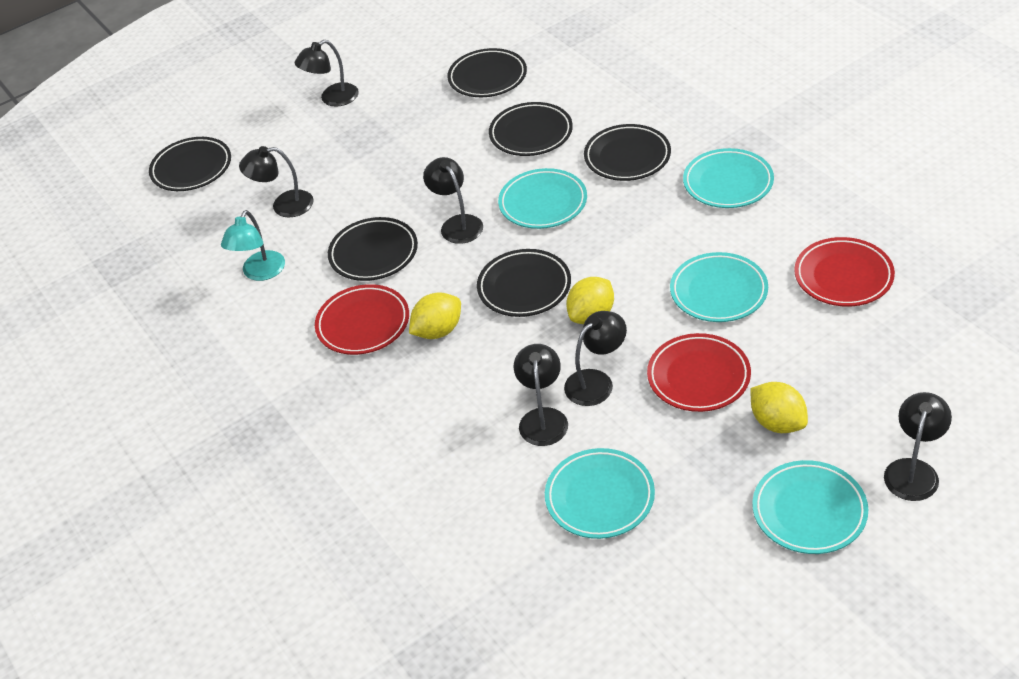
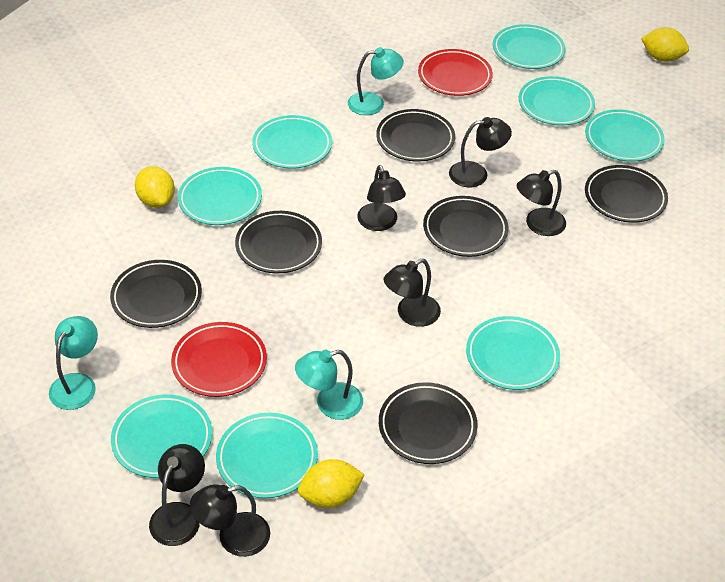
red plate: 3 -> 2
turquoise lamp: 1 -> 3
turquoise plate: 5 -> 8

